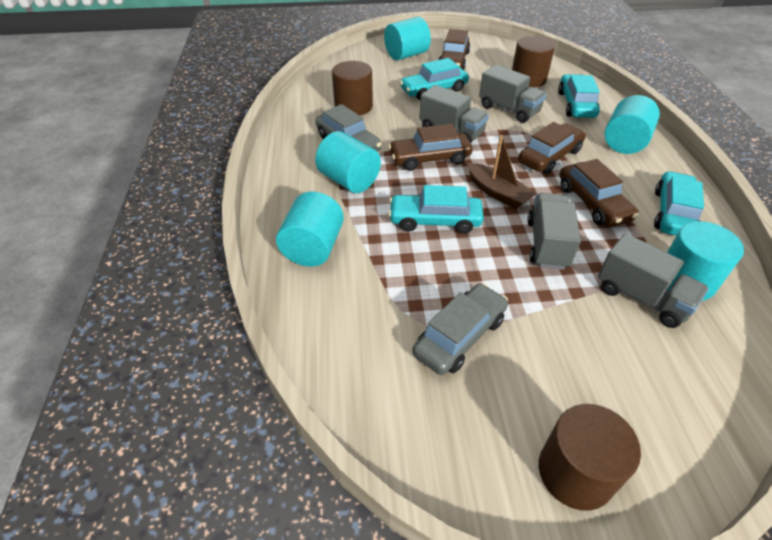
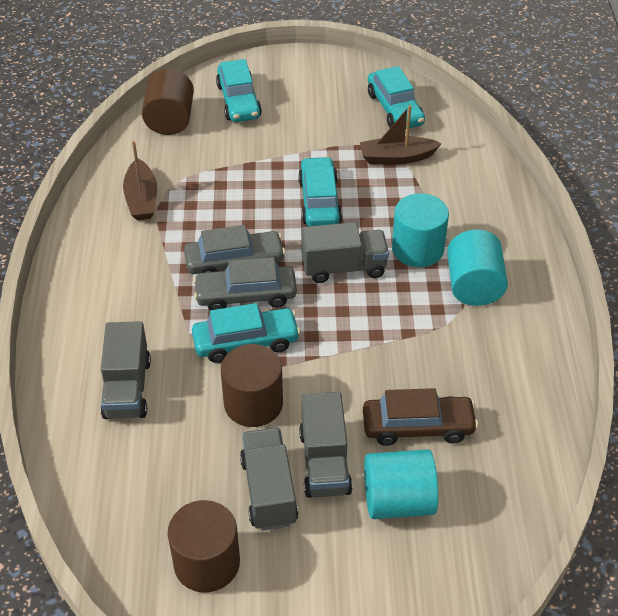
brown boat: 1 -> 2
brown car: 4 -> 1
turquoise cylinder: 5 -> 3

